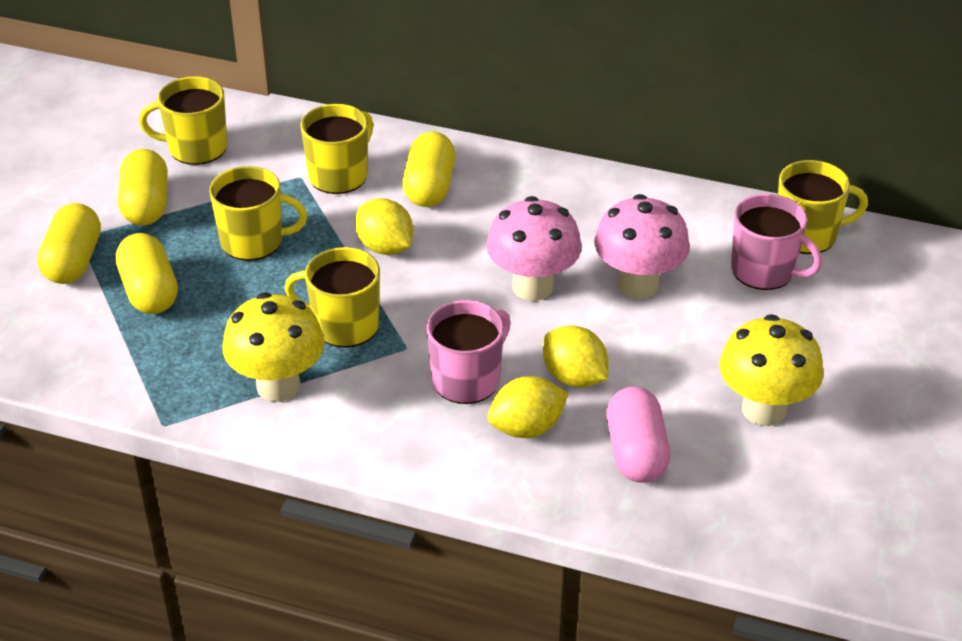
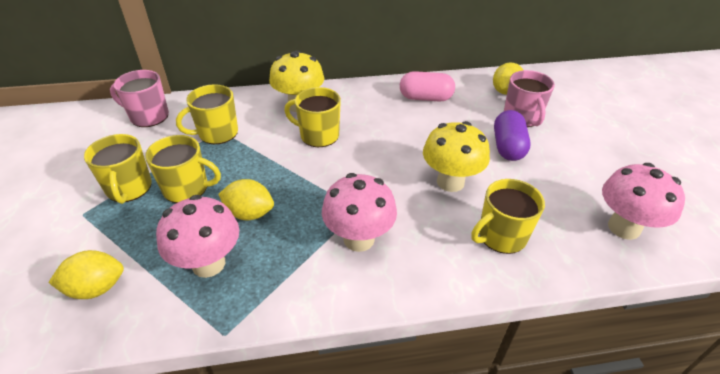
pink mushroom: 2 -> 3
purple capsule: 0 -> 1
yellow capsule: 4 -> 0

